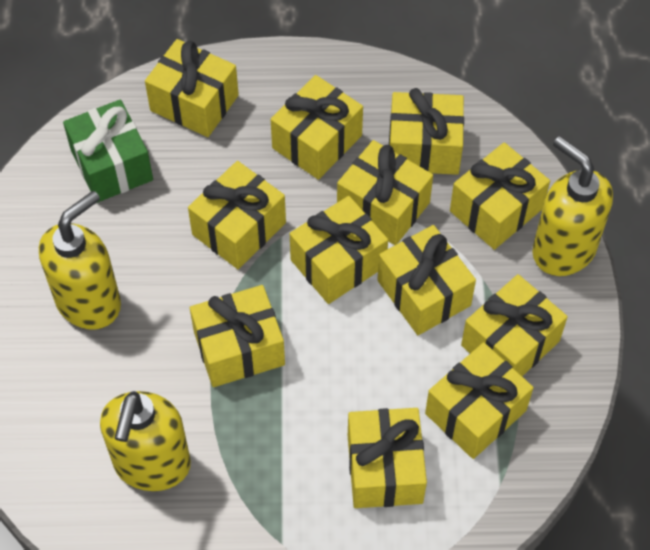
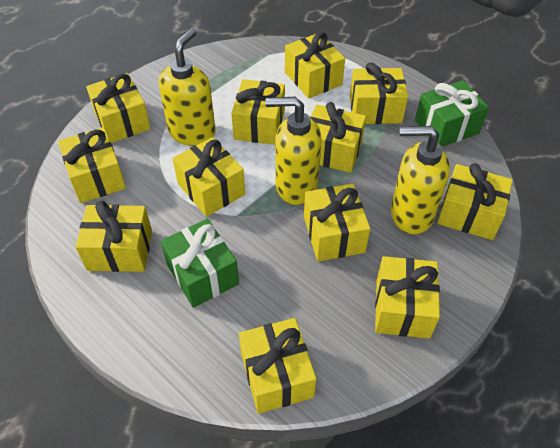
green gift: 1 -> 2

